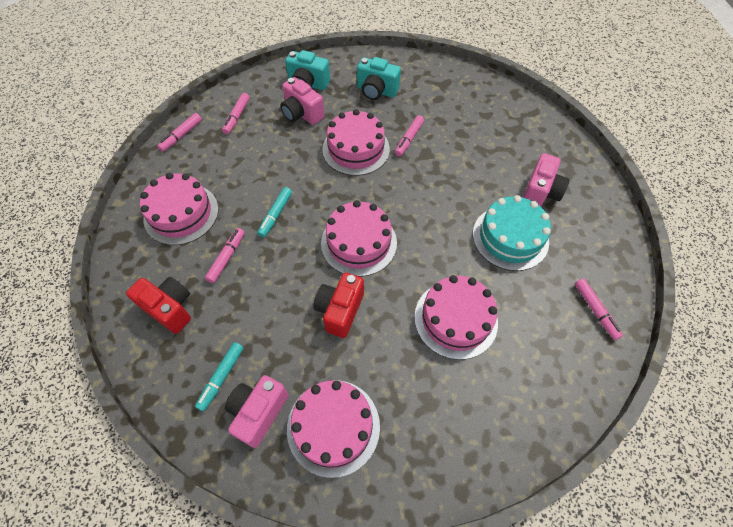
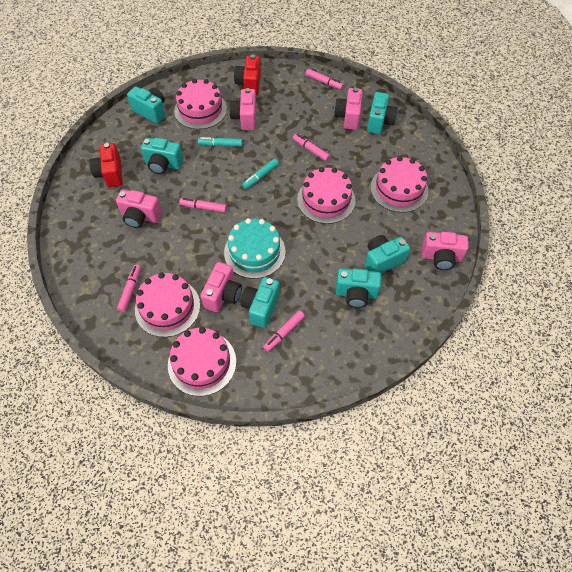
pink camera: 3 -> 5
turquoise camera: 2 -> 6

